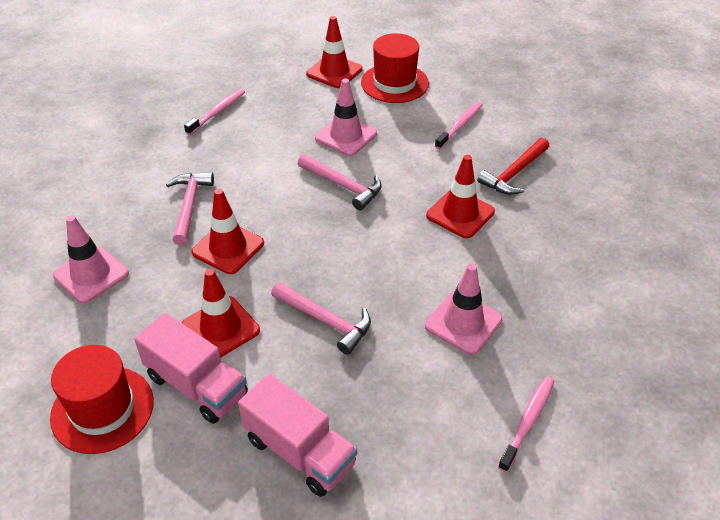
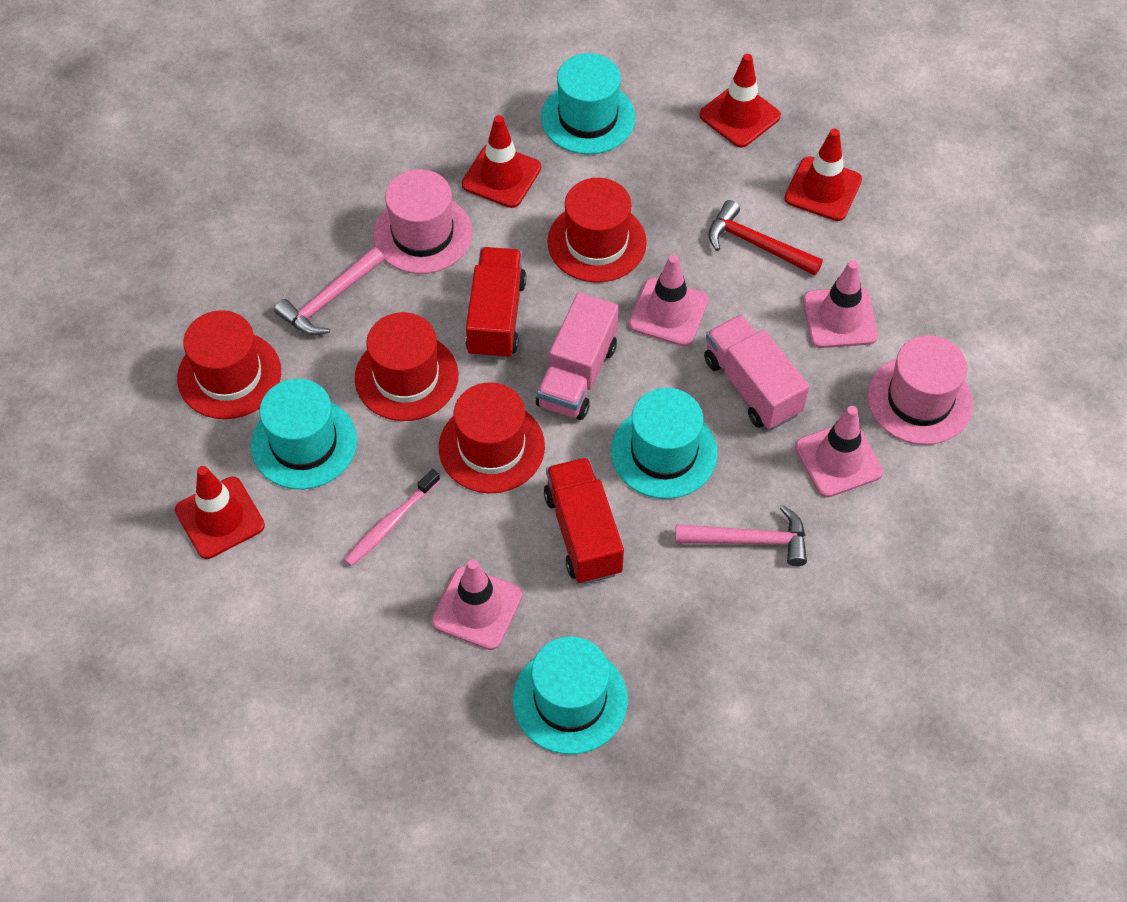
pink hammer: 3 -> 2
pink hat: 0 -> 2
pink toothbrush: 3 -> 1
pink traffic cone: 3 -> 4
red hat: 2 -> 4
red truck: 0 -> 2
turquoise hat: 0 -> 4

